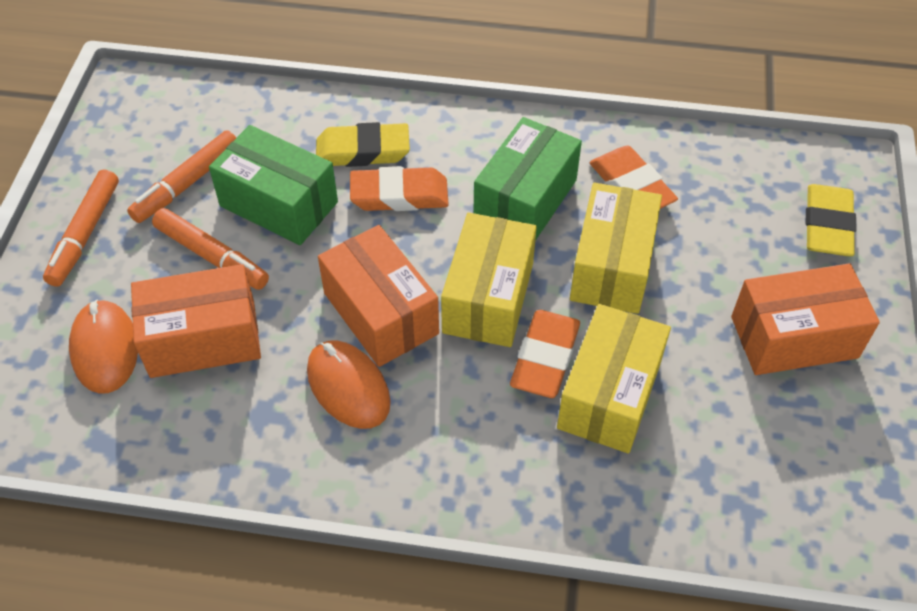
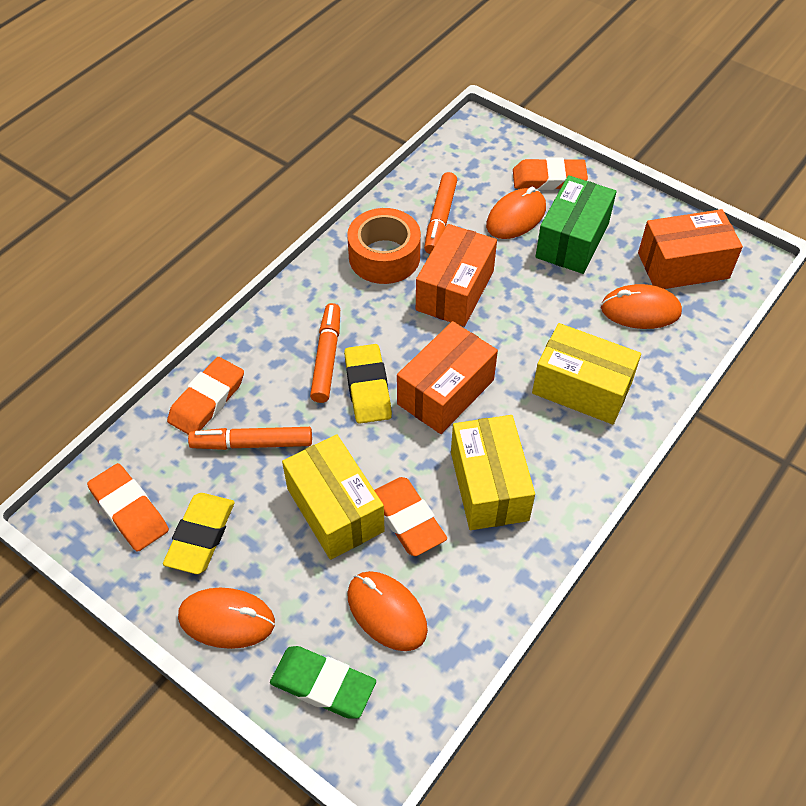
green box: 2 -> 1
green eraser: 0 -> 1
orange eraser: 3 -> 4
orange mouse: 2 -> 4
orange tape: 0 -> 1

